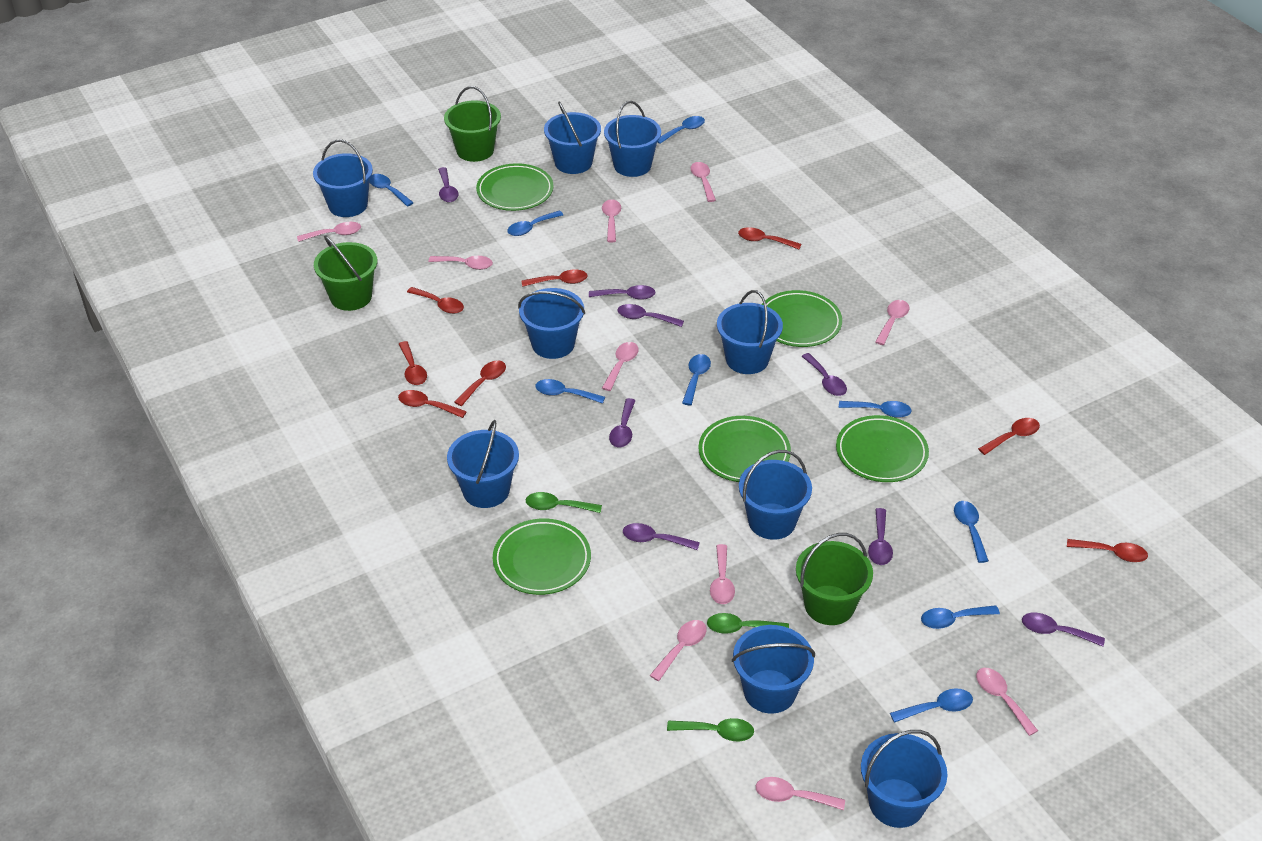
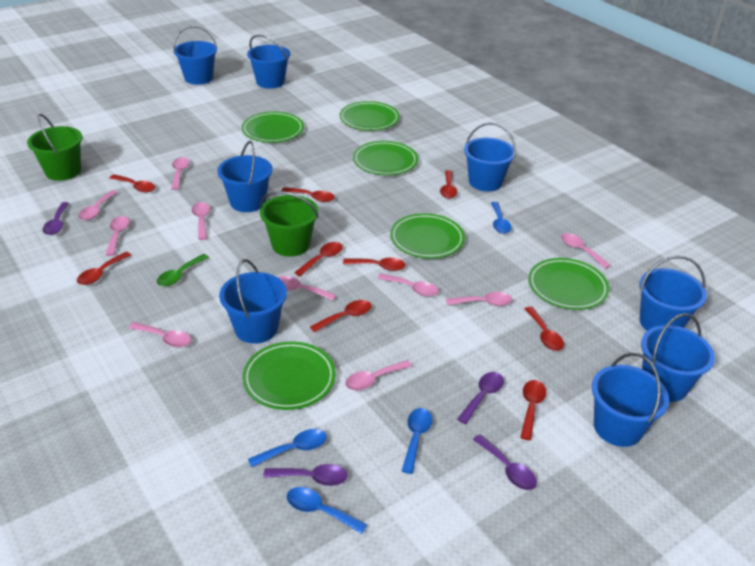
blue bucket: 9 -> 8
blue spoon: 9 -> 4
green bucket: 3 -> 2
green plate: 5 -> 6
green spoon: 3 -> 1
purple spoon: 8 -> 4
red spoon: 8 -> 9

